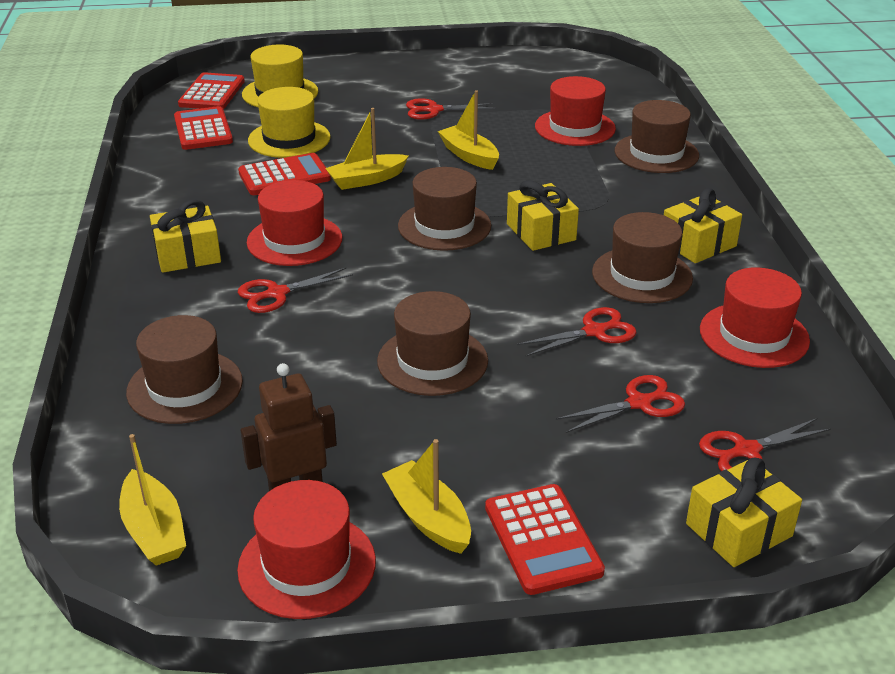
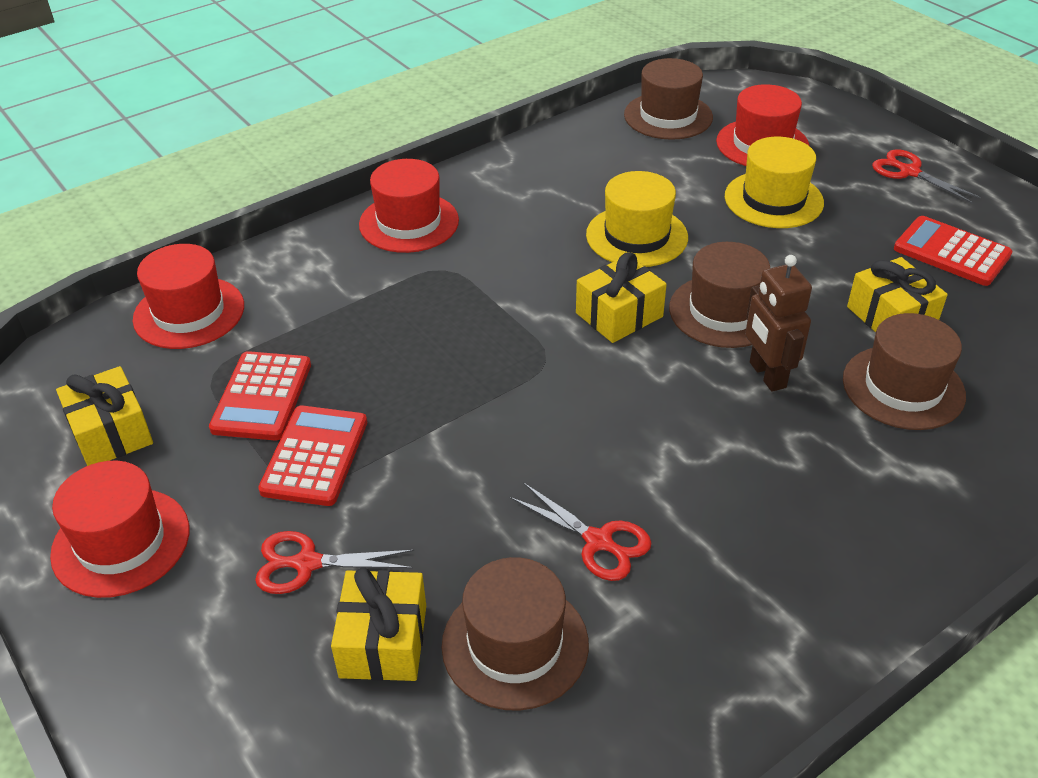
brown hat: 5 -> 4
red calculator: 4 -> 3
red scissors: 5 -> 3
yellow boat: 4 -> 0

